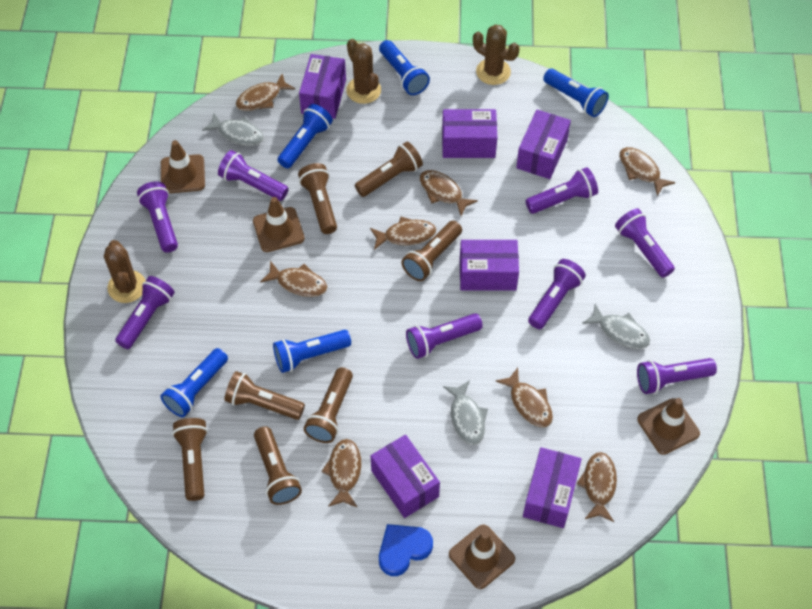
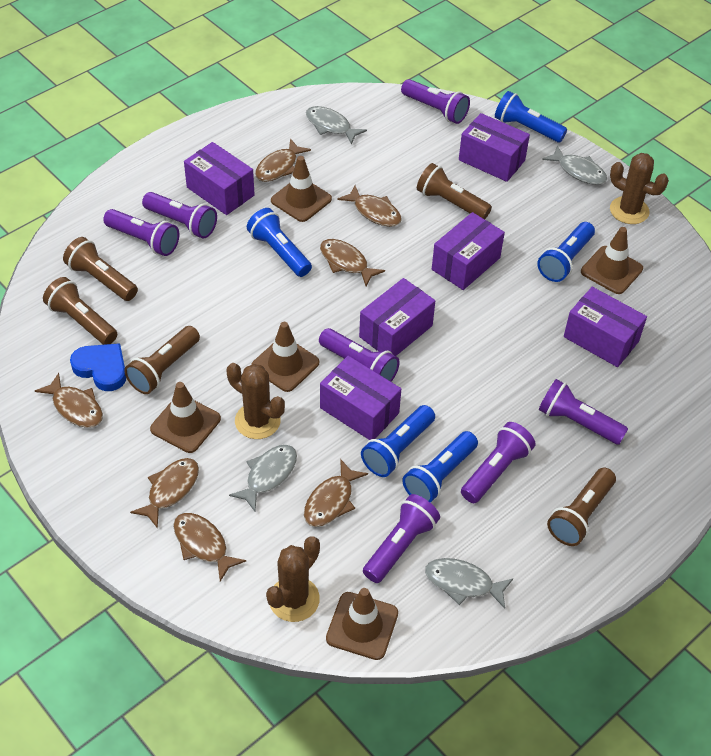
brown fish: 8 -> 7
brown flashlight: 7 -> 5
brown traffic cone: 4 -> 5
grey fish: 3 -> 4
purple flashlight: 8 -> 7

